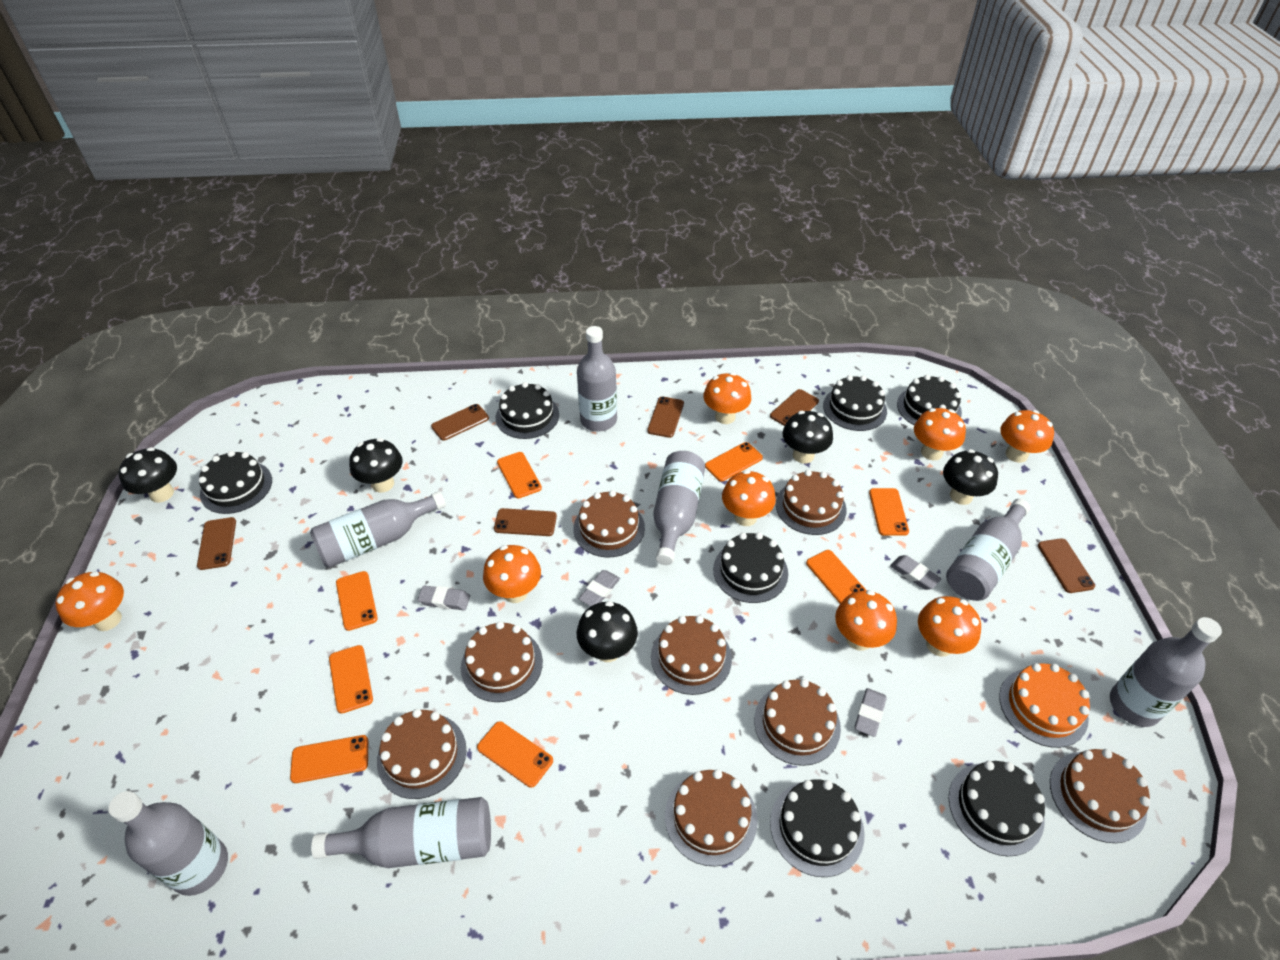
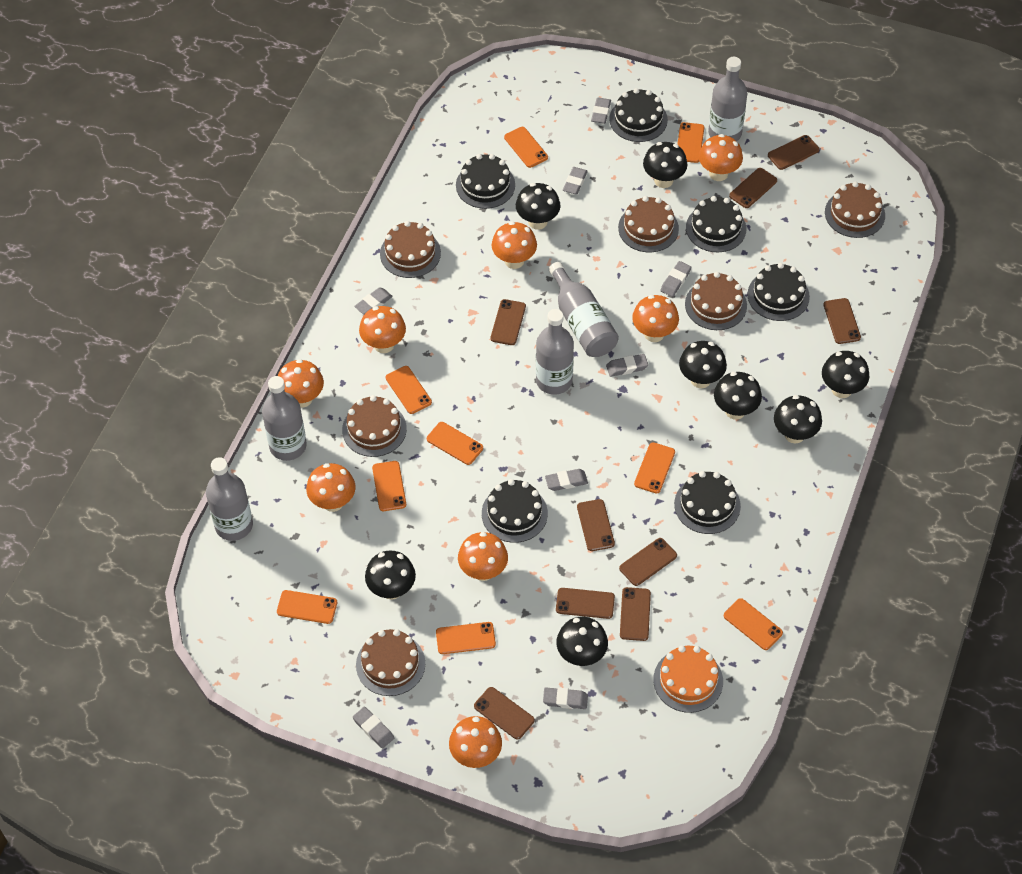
black cake: 7 -> 6
black mushroom: 5 -> 8
brown cake: 8 -> 6
brown phone: 6 -> 9
grey bottle: 7 -> 5
grey eraser: 4 -> 8
orange phone: 8 -> 9

